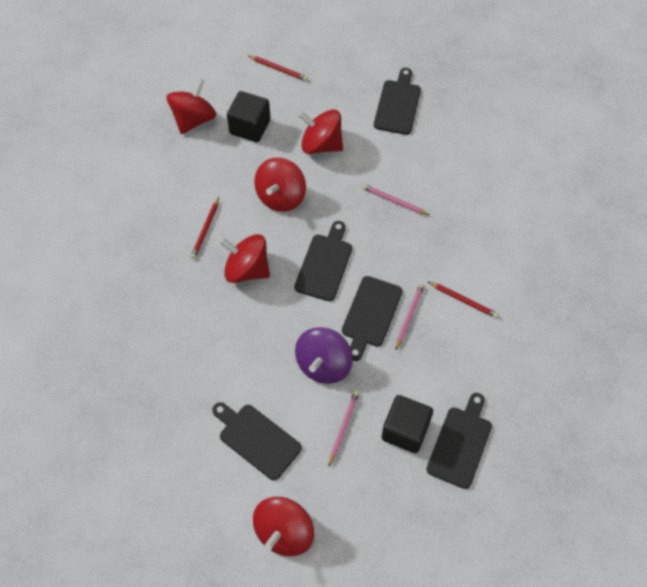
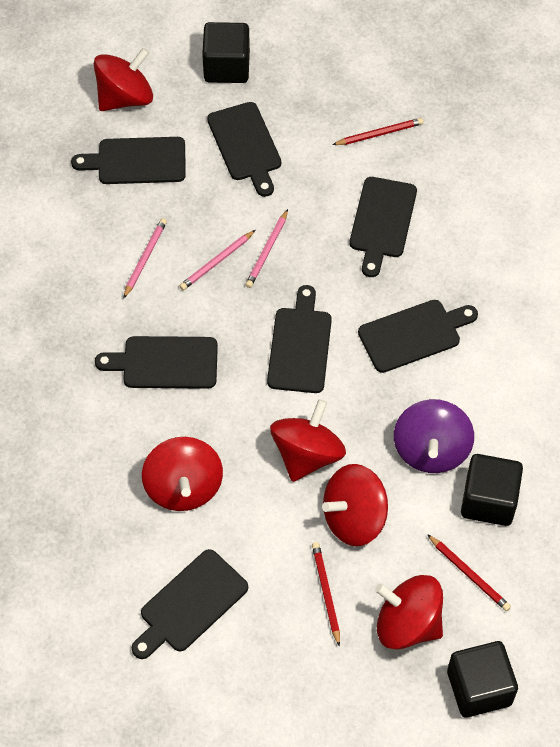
black cube: 2 -> 3
black cutting board: 5 -> 7

